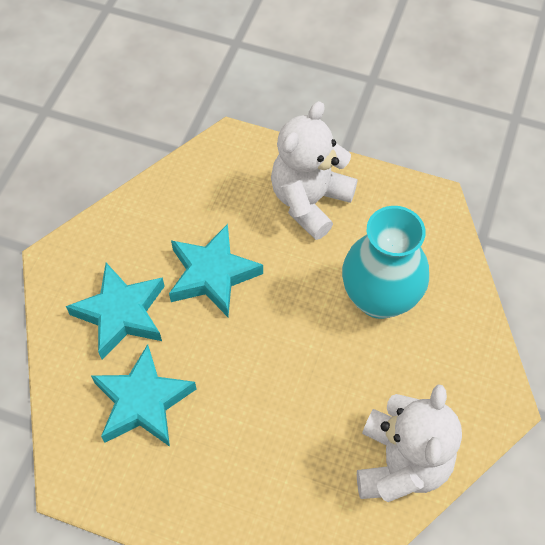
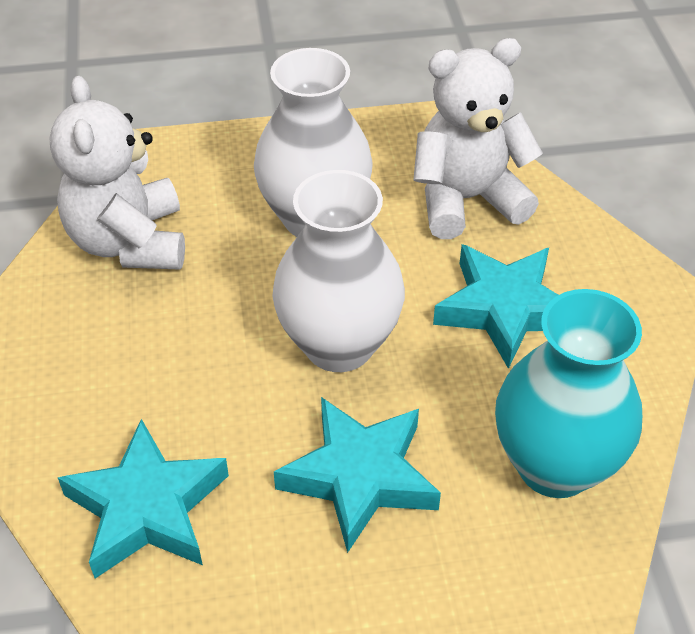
white vase: 0 -> 2

